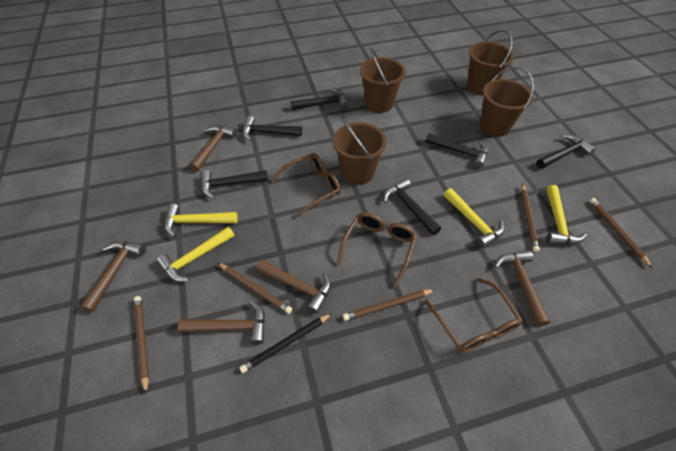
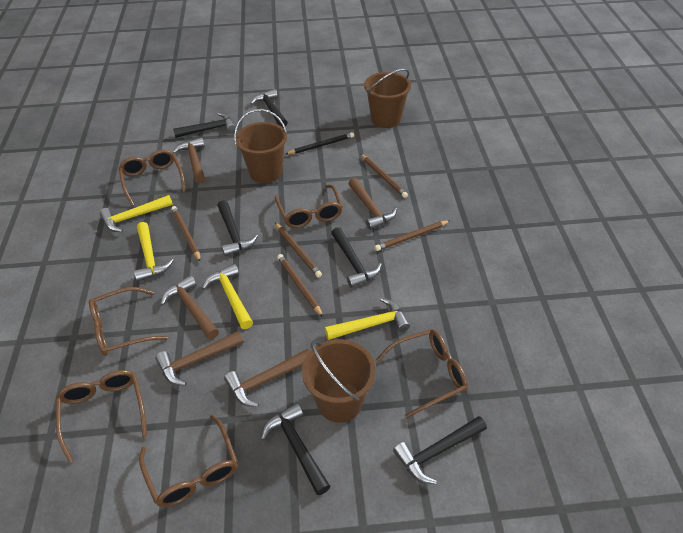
brown bucket: 4 -> 3
brown glasses: 3 -> 6

